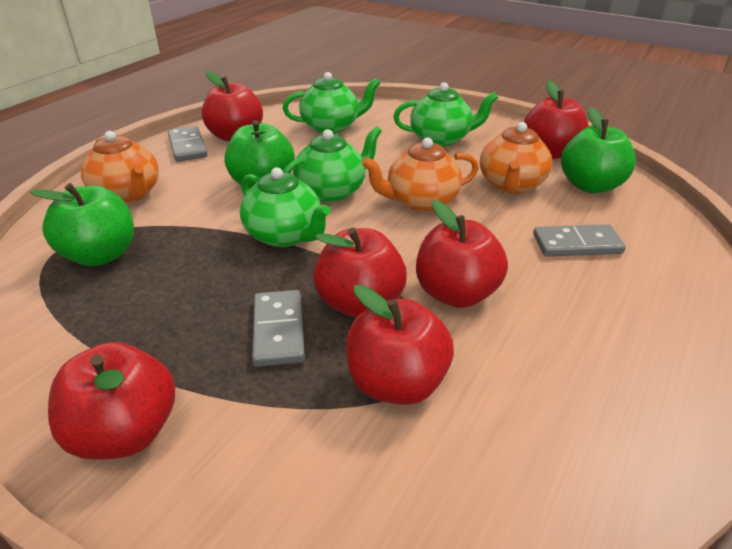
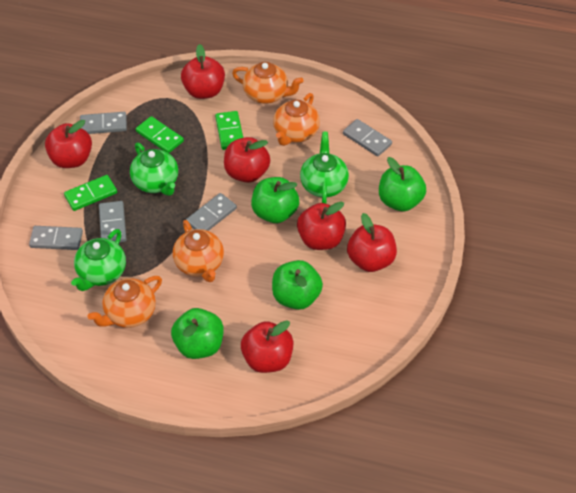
green apple: 3 -> 4
green domino: 0 -> 3
green teapot: 4 -> 3
grey domino: 3 -> 5
orange teapot: 3 -> 4

